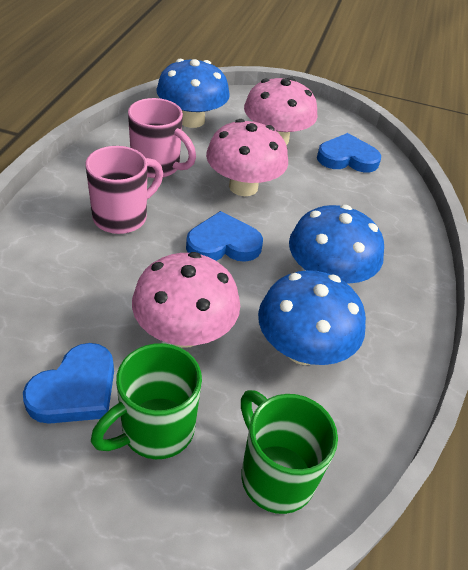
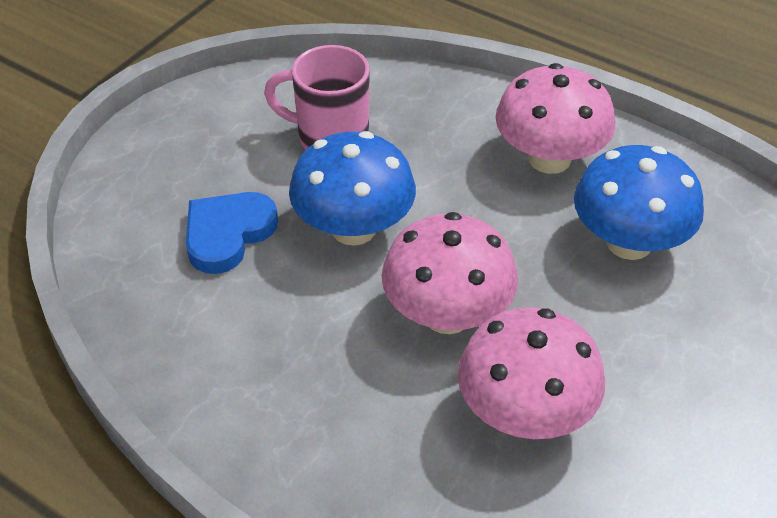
blue heart: 3 -> 1
blue mushroom: 3 -> 2
green mug: 2 -> 0
pink mug: 2 -> 1

